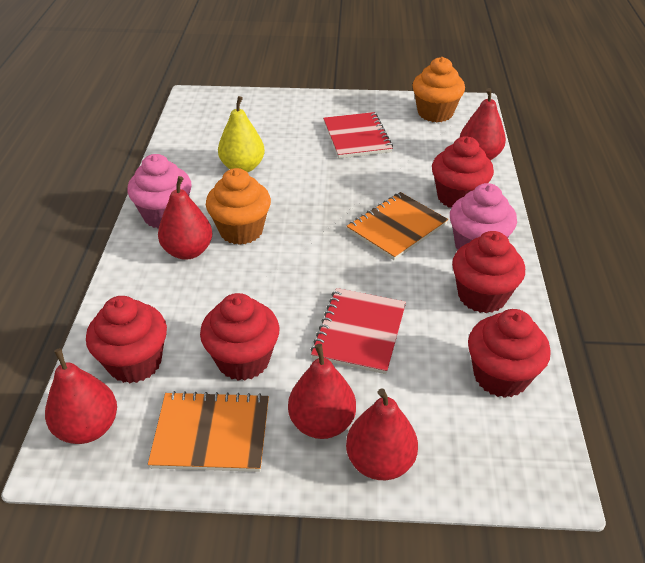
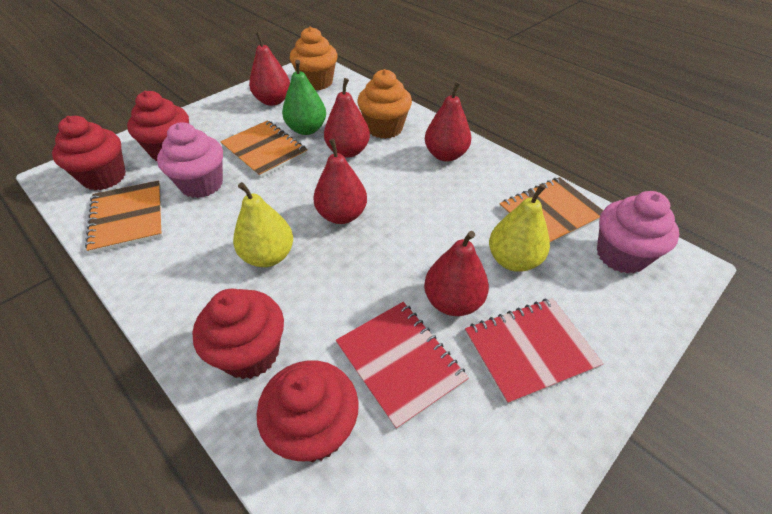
green pear: 0 -> 1
orange notebook: 2 -> 3
red cupcake: 5 -> 4
yellow pear: 1 -> 2

